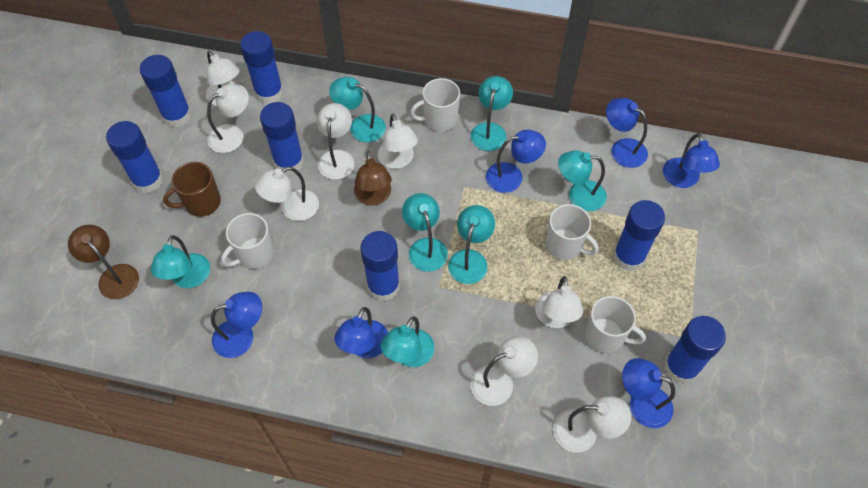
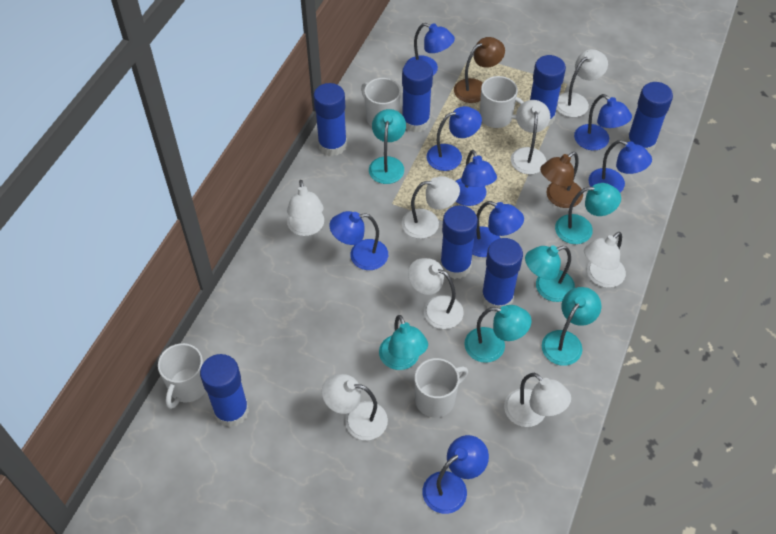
blue lamp: 6 -> 8
brown mug: 1 -> 0
turquoise lamp: 7 -> 6

